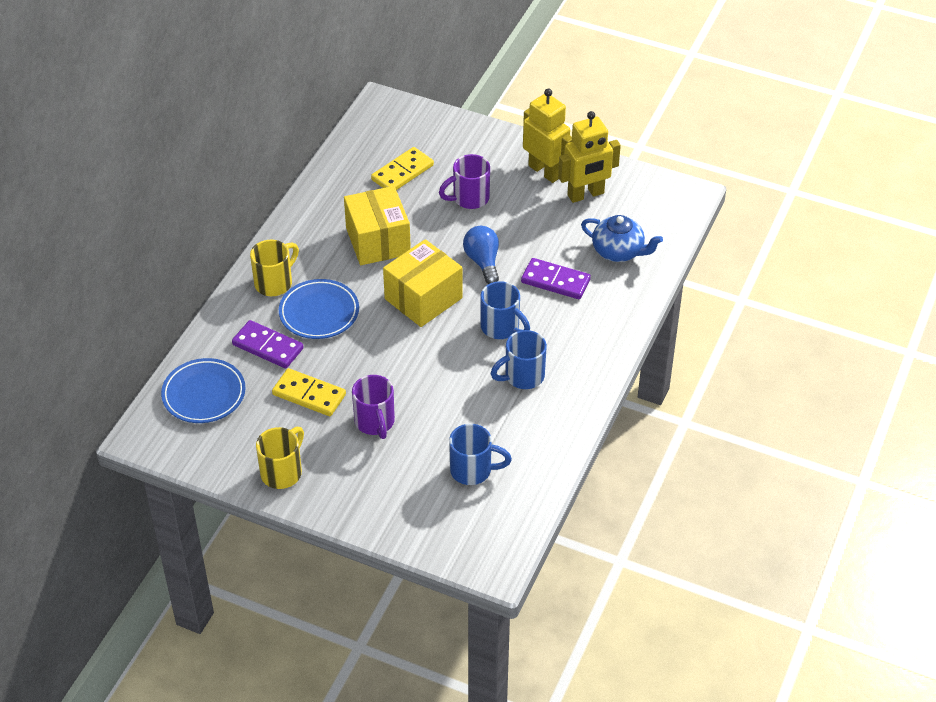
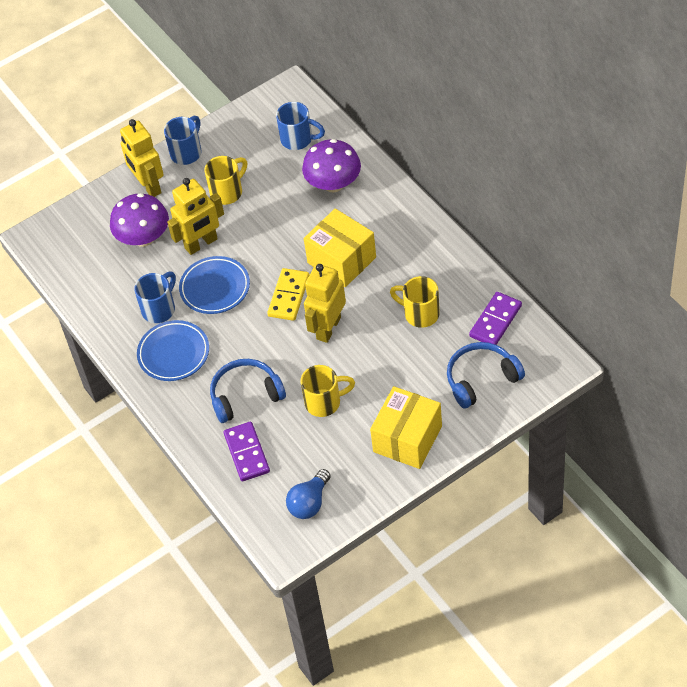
blue headphones: 0 -> 2
blue teapot: 1 -> 0
purple mug: 2 -> 0
purple mushroom: 0 -> 2
yellow domino: 2 -> 1
yellow mug: 2 -> 3
yellow robot: 2 -> 3

